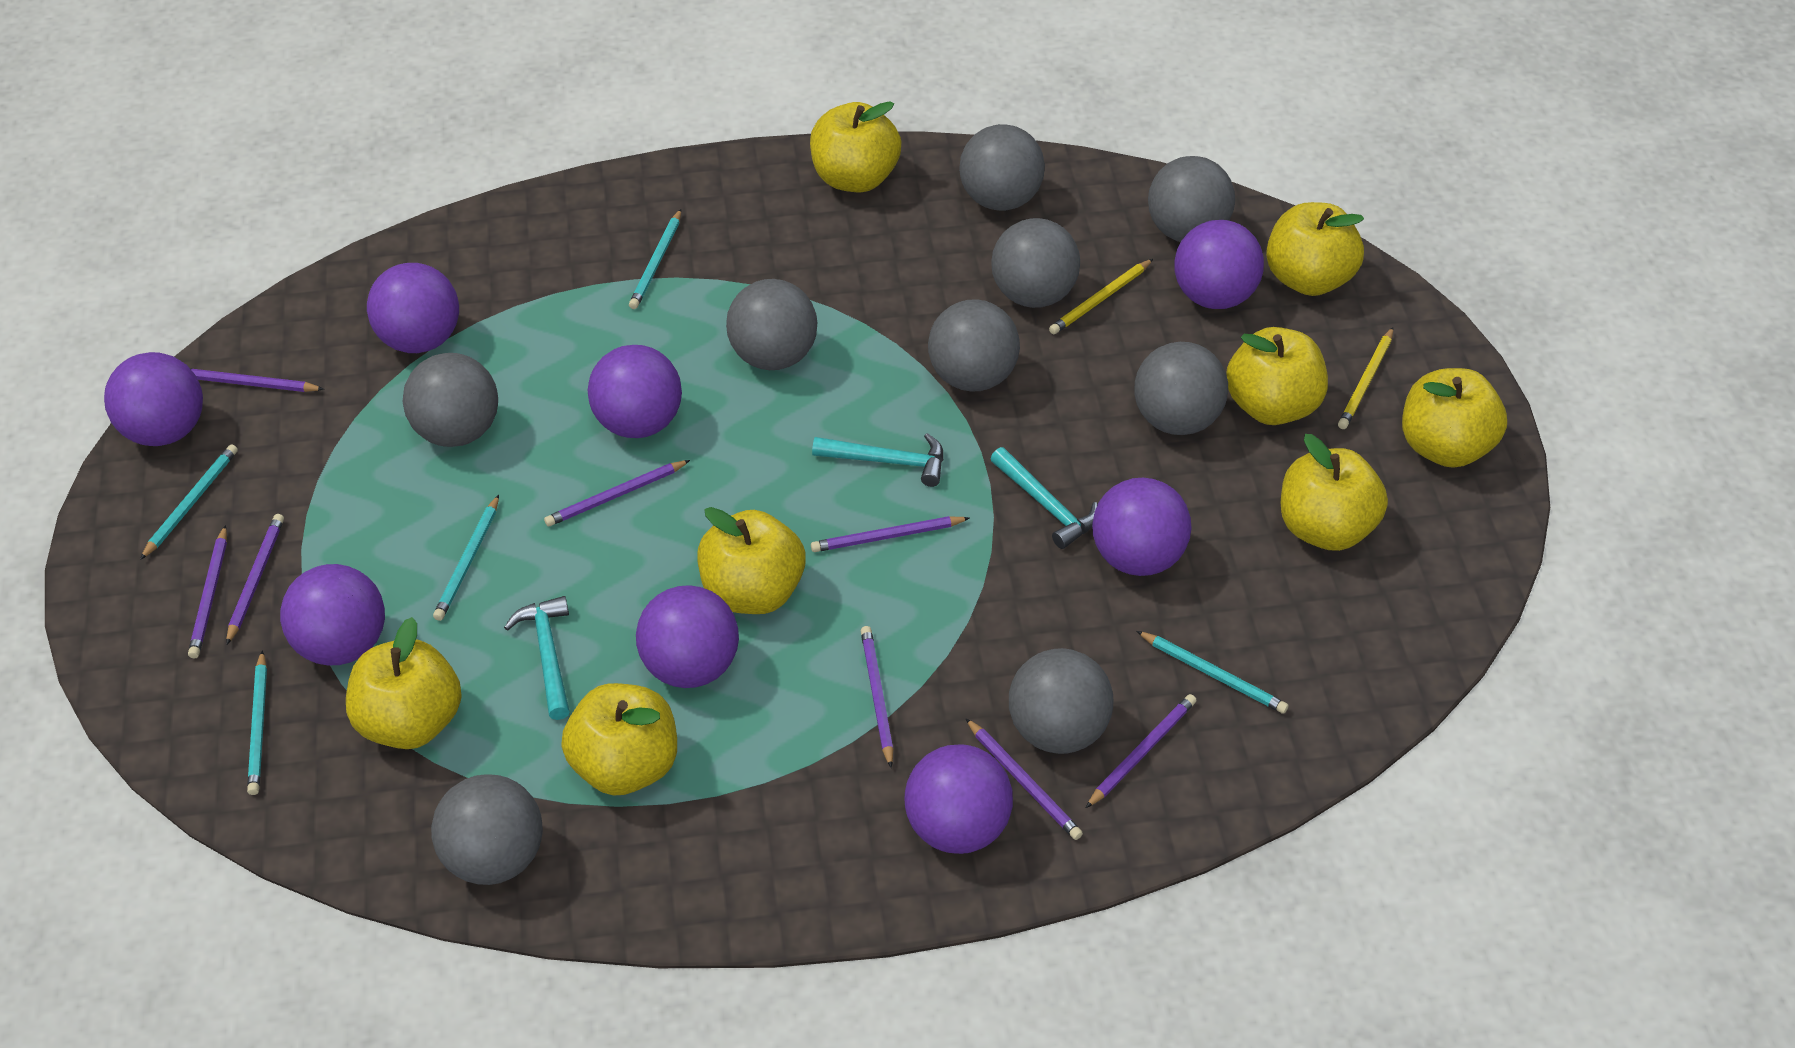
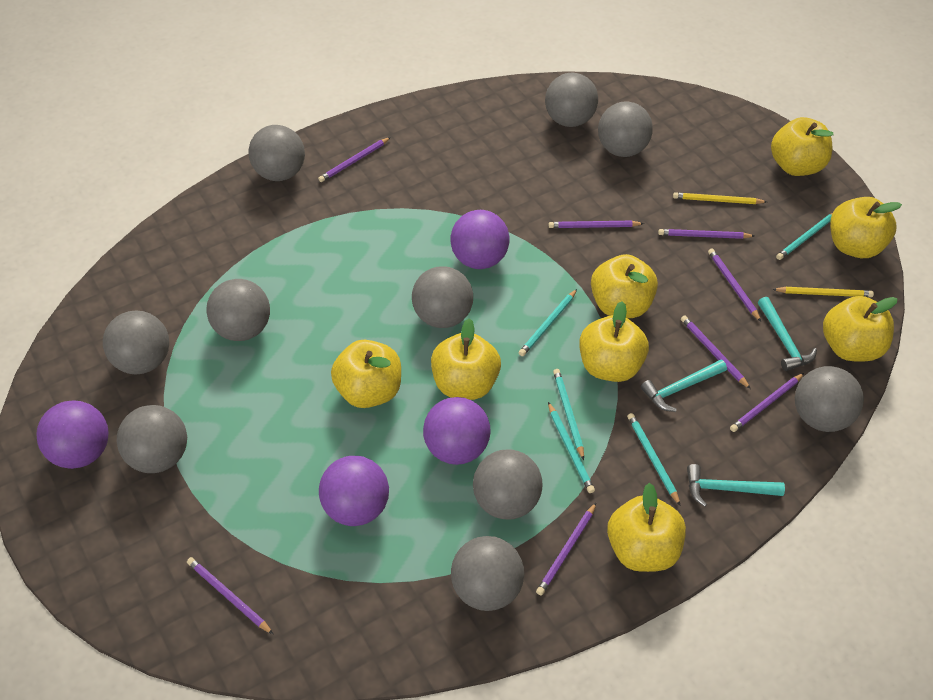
grey ball: 9 -> 10
purple ball: 8 -> 4

